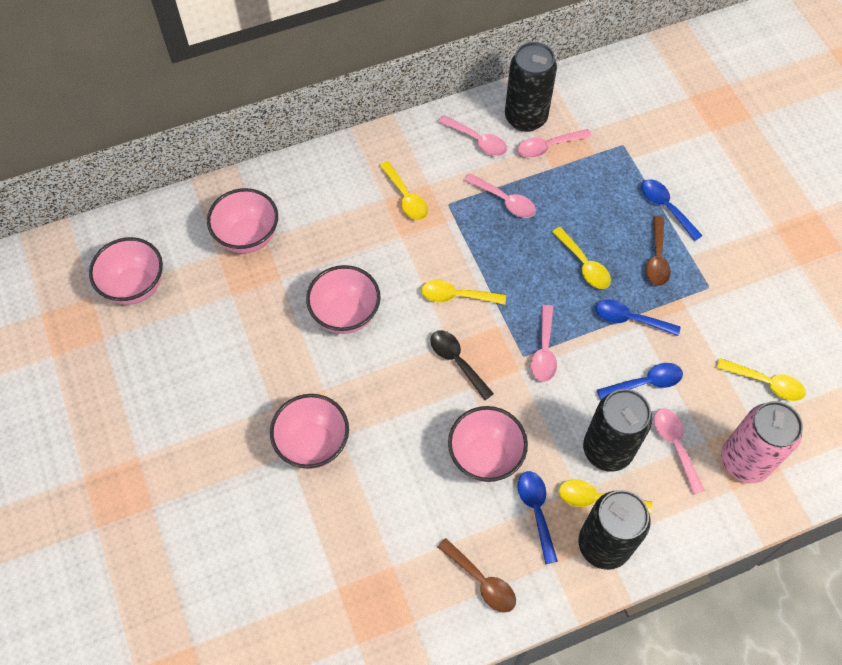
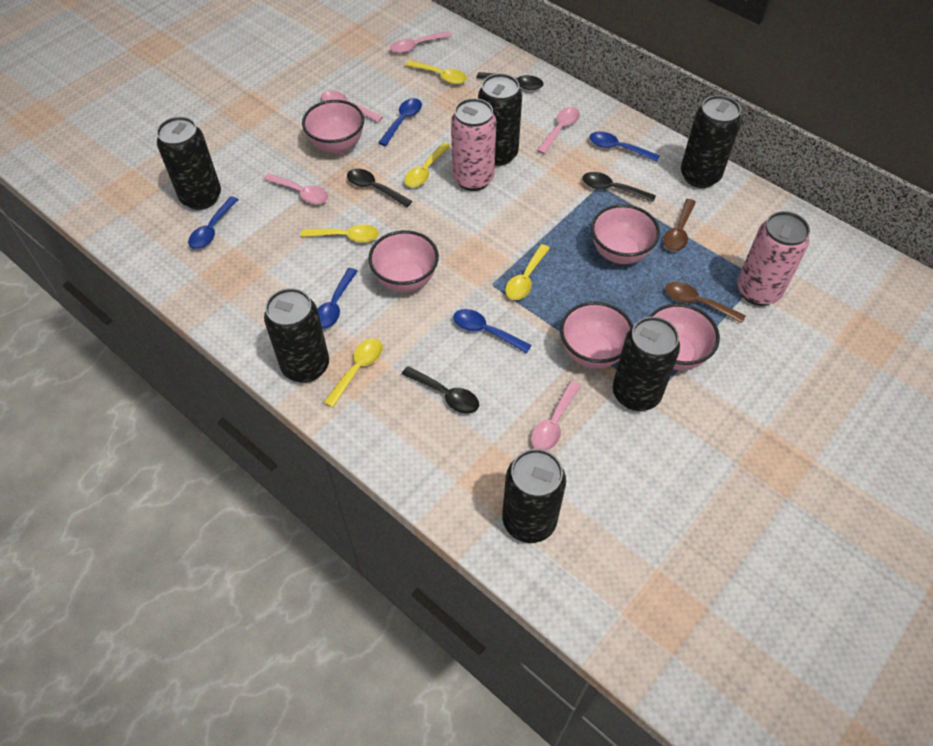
black can: 3 -> 6
black spoon: 1 -> 4
blue spoon: 4 -> 5
pink can: 1 -> 2

